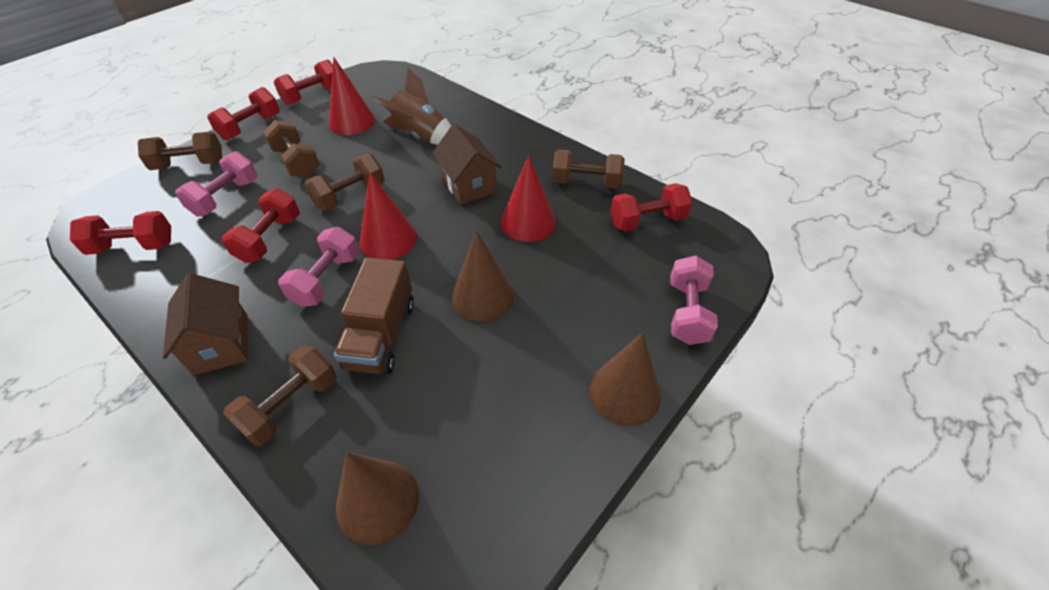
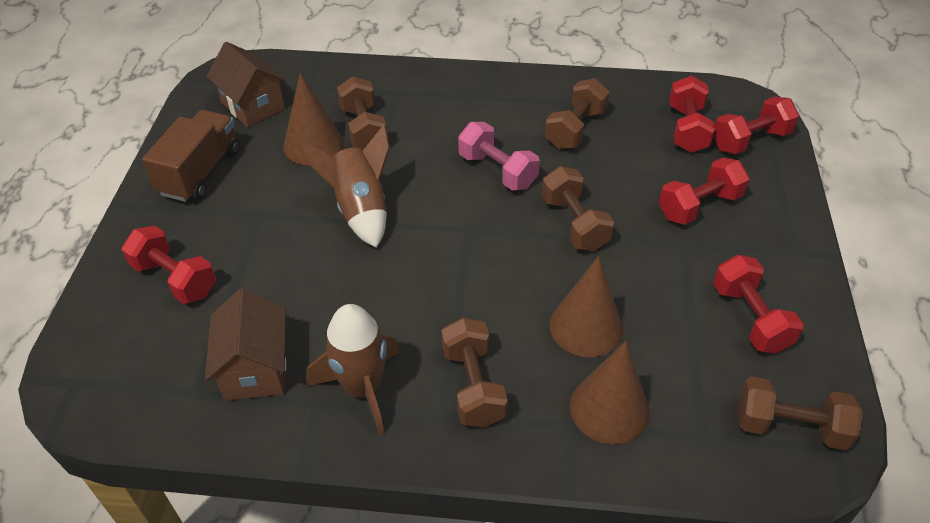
brown rocket: 1 -> 2
pink dumbbell: 3 -> 1
red cone: 3 -> 0

